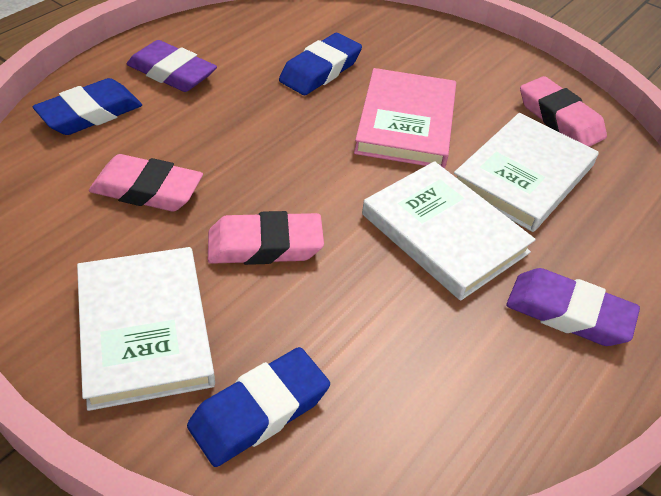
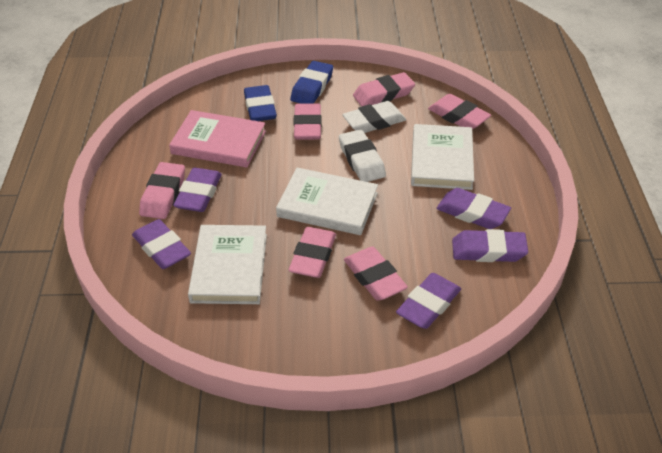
blue eraser: 3 -> 2
pink eraser: 3 -> 6
purple eraser: 2 -> 5
white eraser: 0 -> 2

